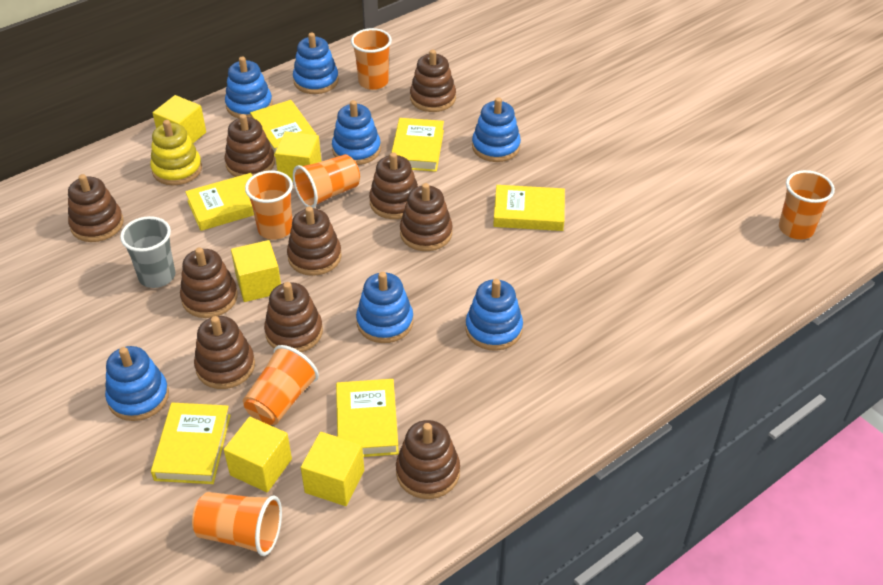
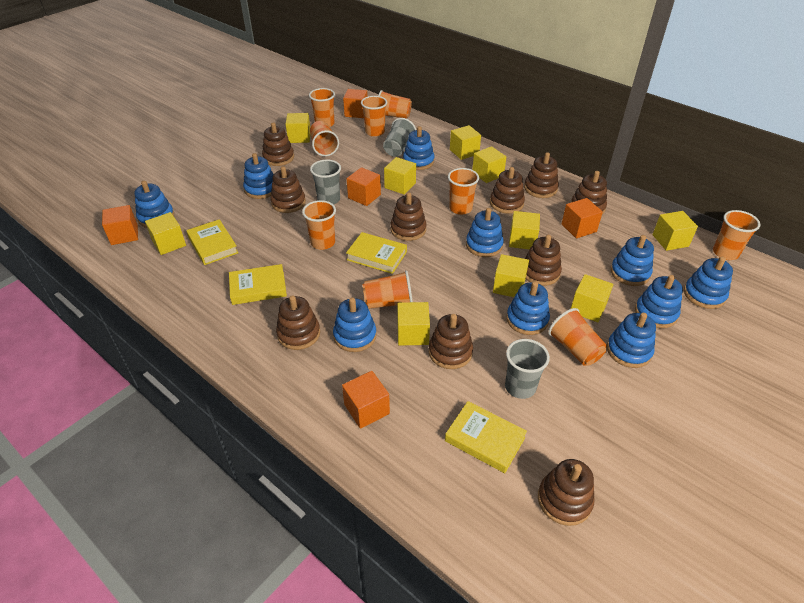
blue stacking toy: 7 -> 10
grey cup: 1 -> 3
orange cube: 0 -> 5
orange cup: 6 -> 9
yellow book: 6 -> 4
yellow cube: 5 -> 10
yellow stacking toy: 1 -> 0

